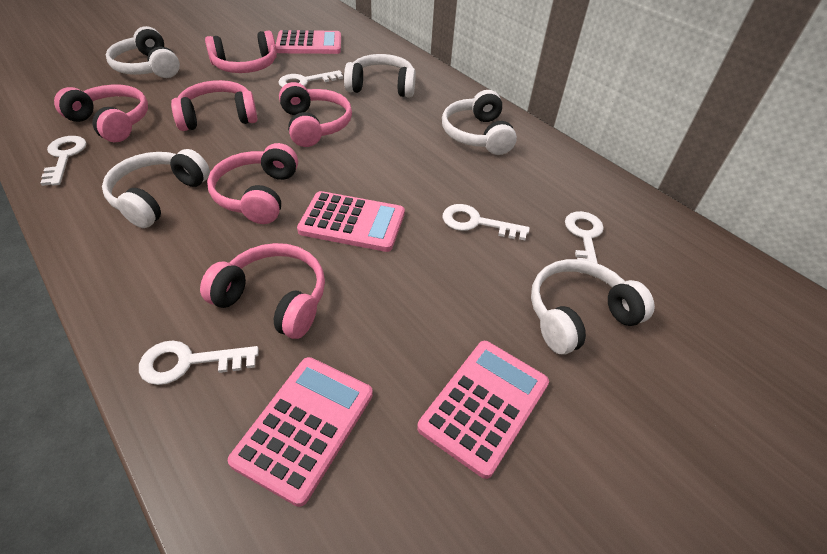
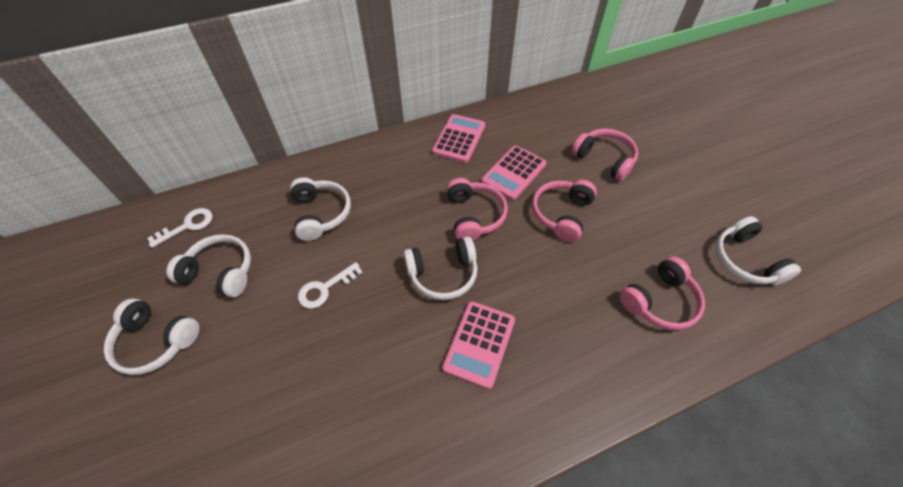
pink calculator: 4 -> 3
pink headphones: 6 -> 4
white key: 5 -> 2

